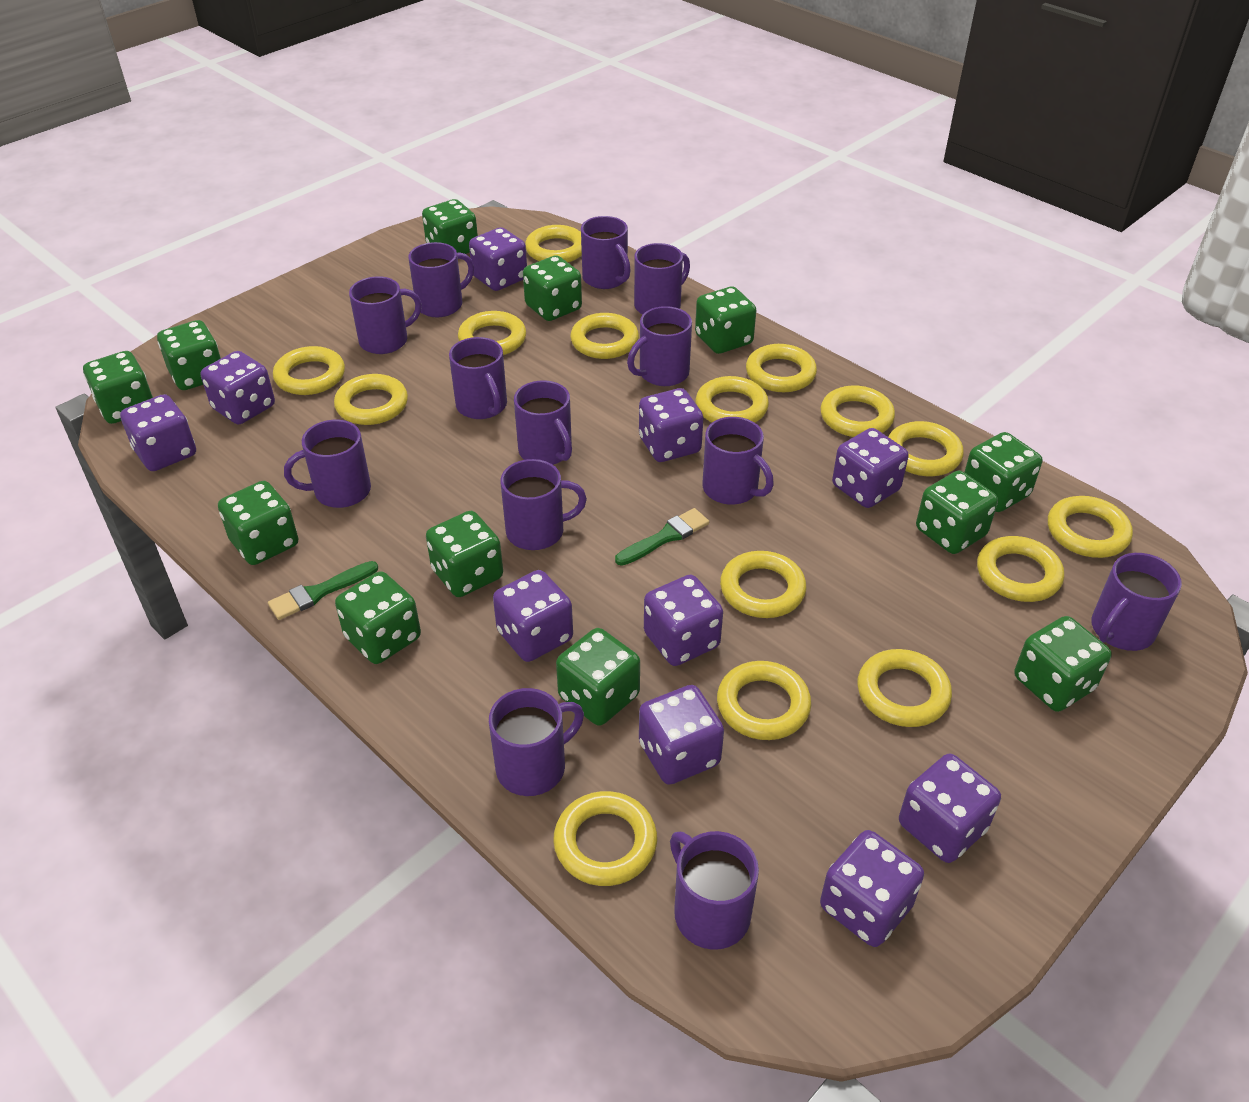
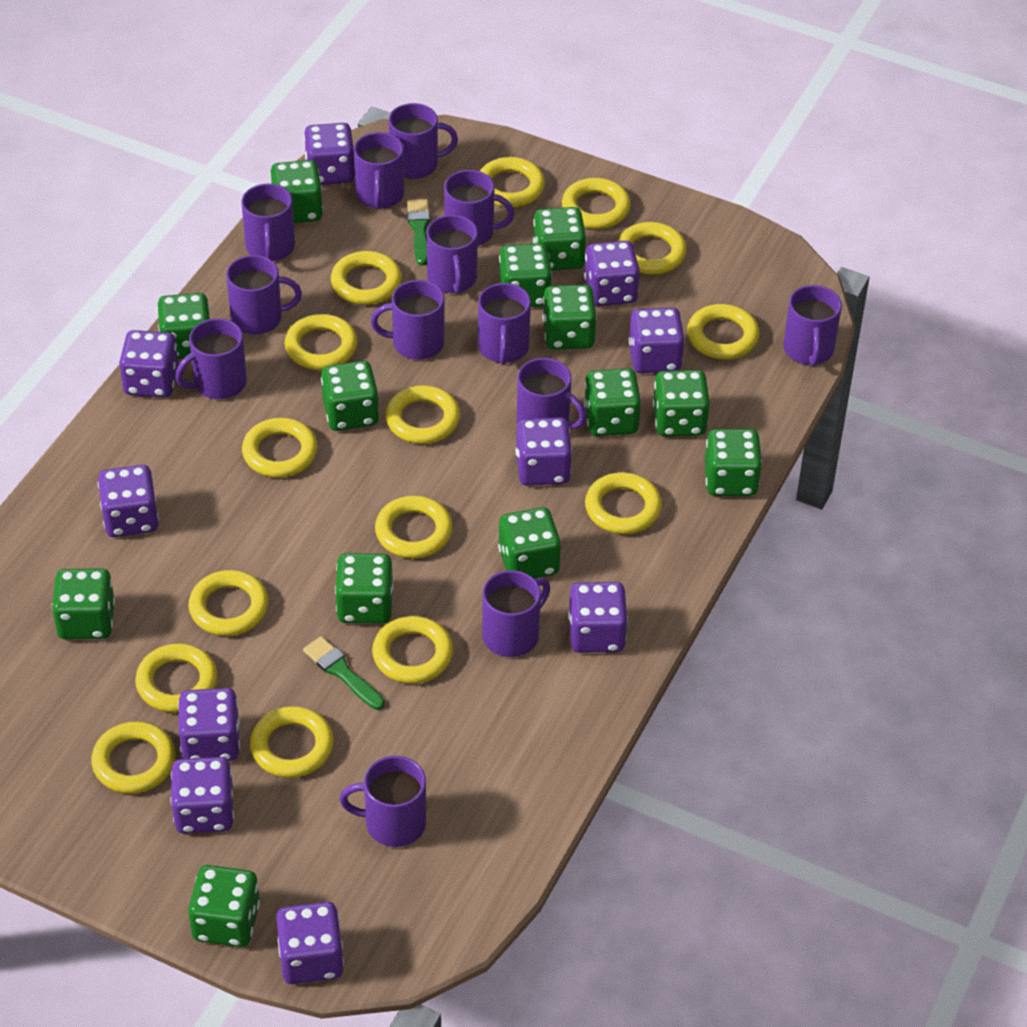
green dice: 12 -> 13

